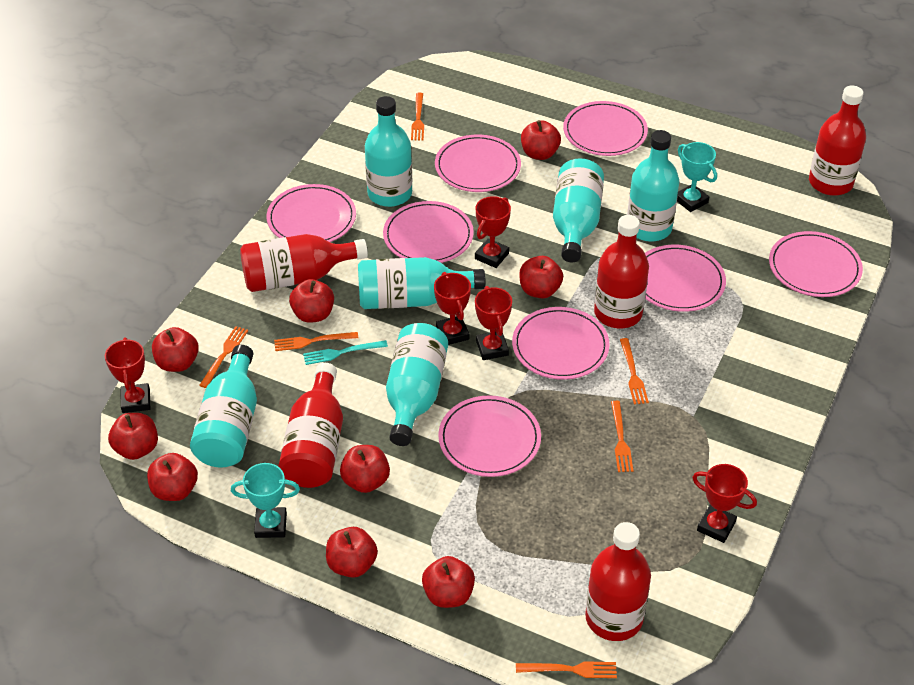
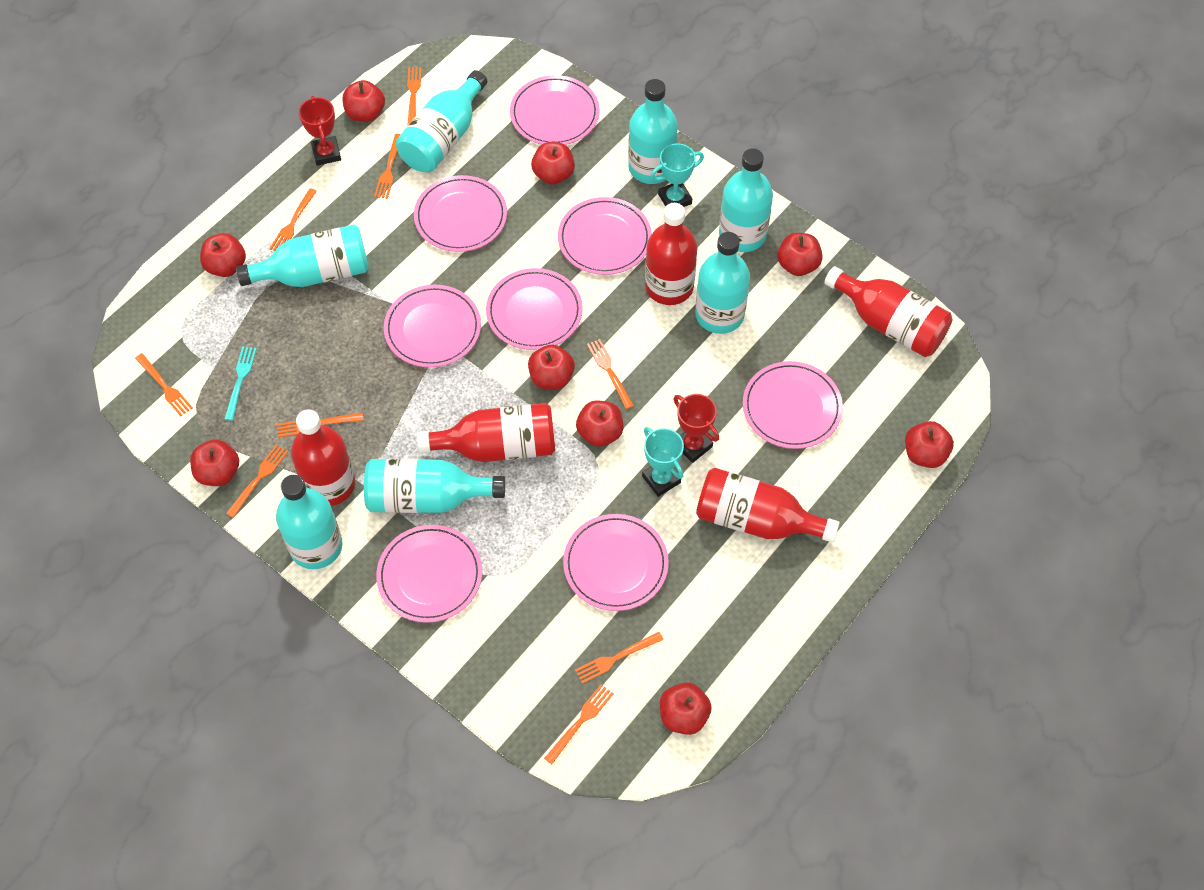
orange fork: 6 -> 9
red trophy: 5 -> 2
turquoise bottle: 6 -> 7

